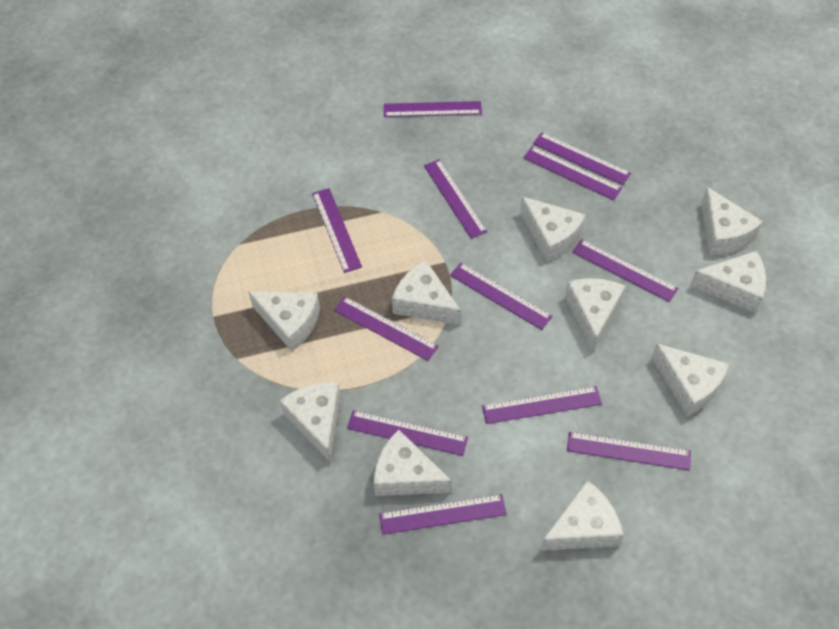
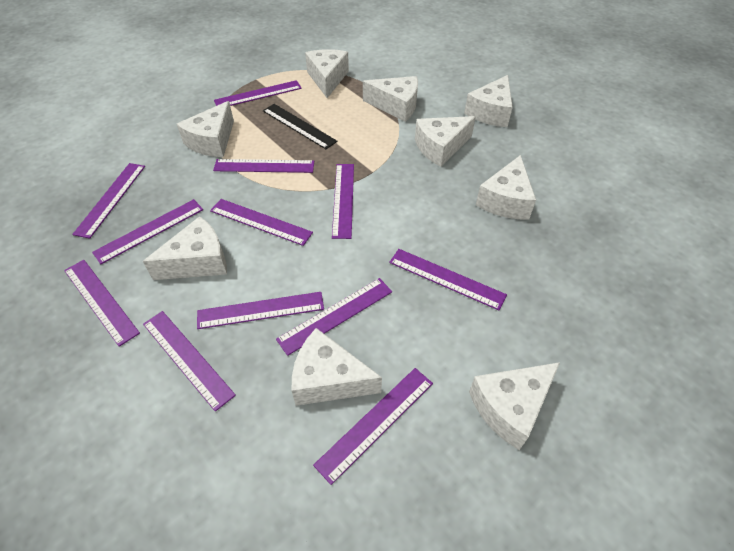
black ruler: 0 -> 1
white cheese: 10 -> 9

